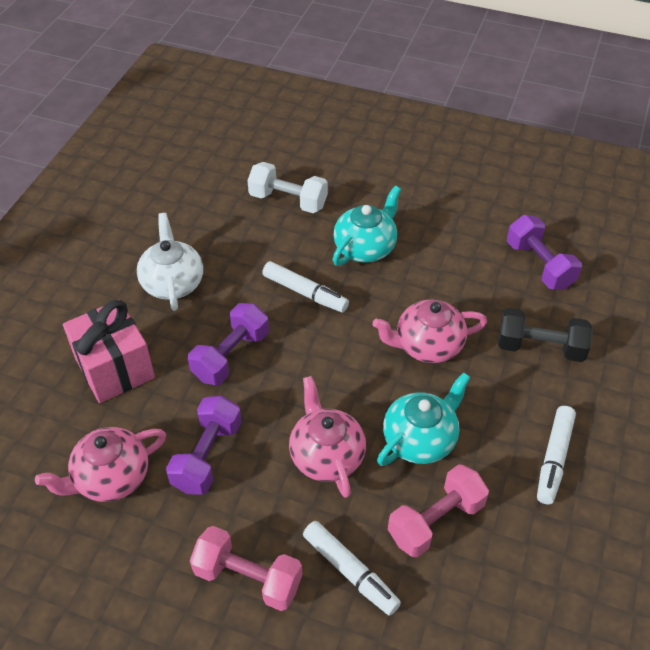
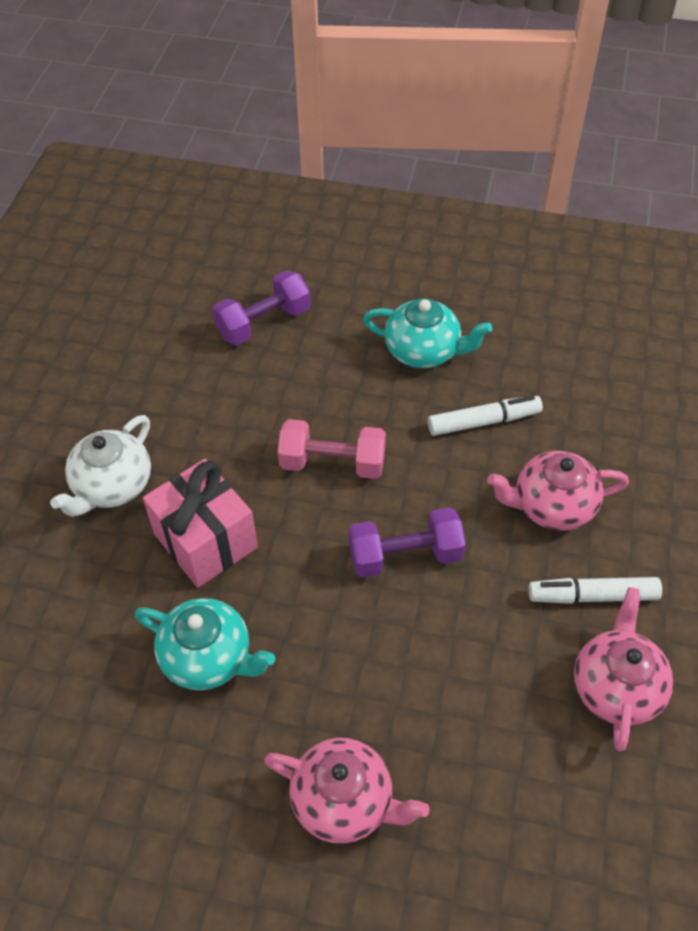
black dumbbell: 1 -> 0
pink dumbbell: 2 -> 1
purple dumbbell: 3 -> 2
white dumbbell: 1 -> 0
white marker: 3 -> 2

